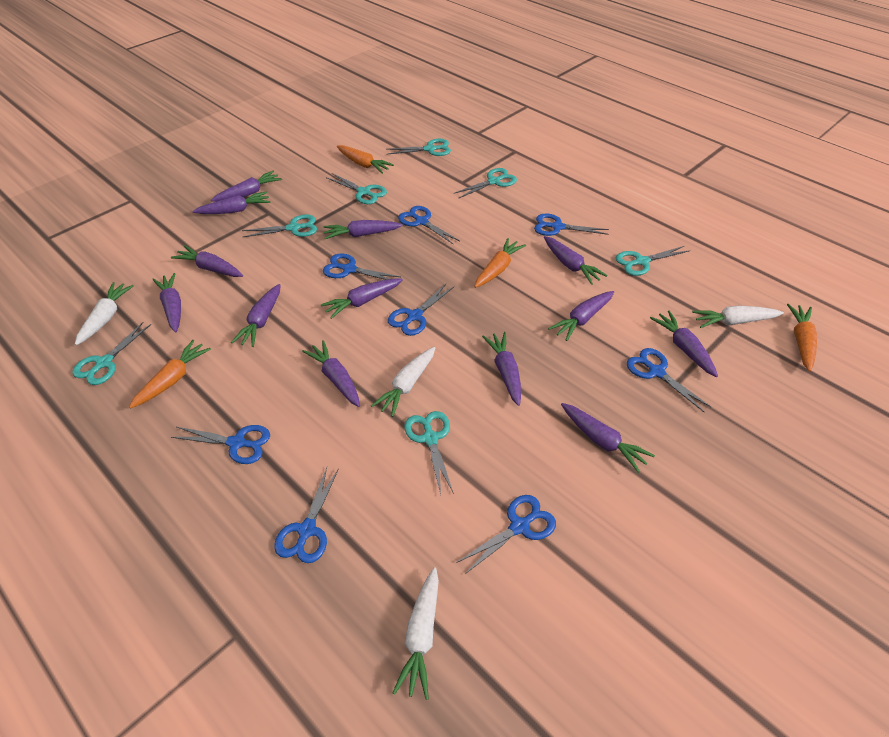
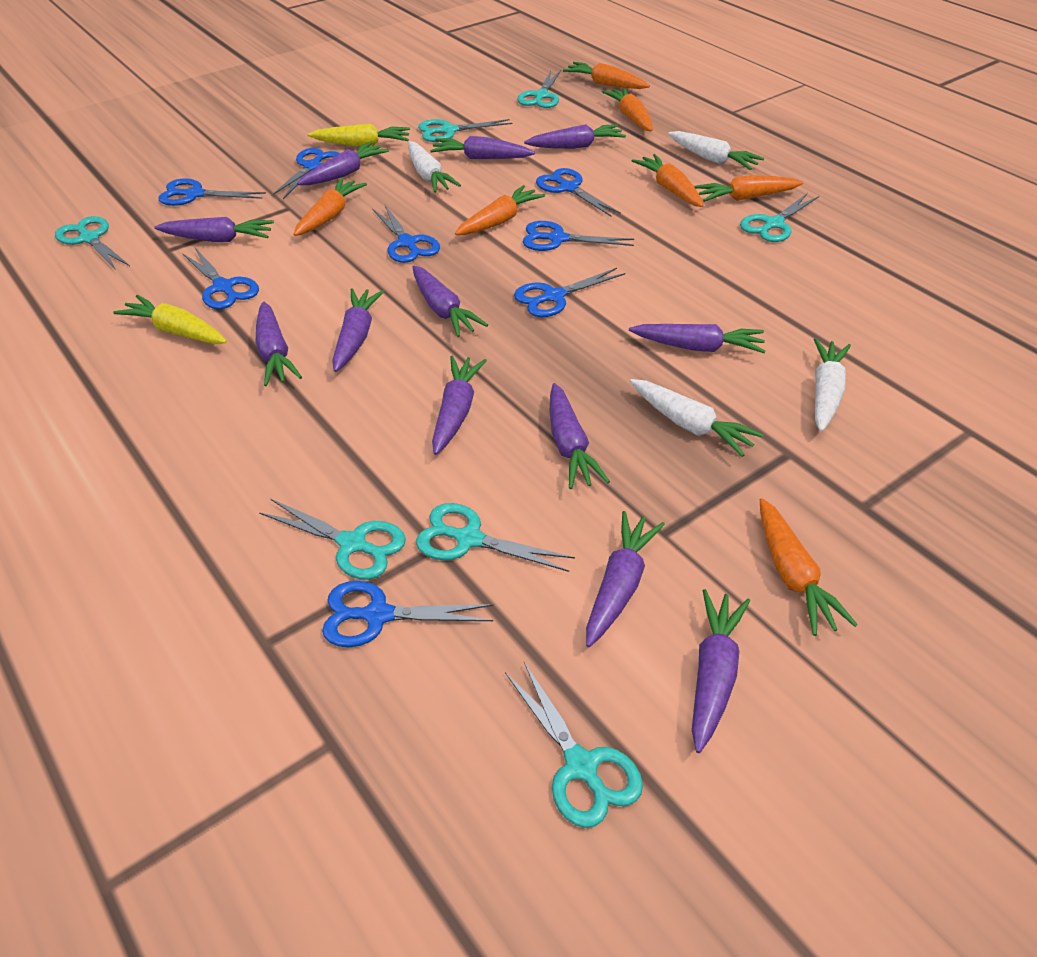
orange carrot: 4 -> 7
purple carrot: 13 -> 12
yellow carrot: 0 -> 2

